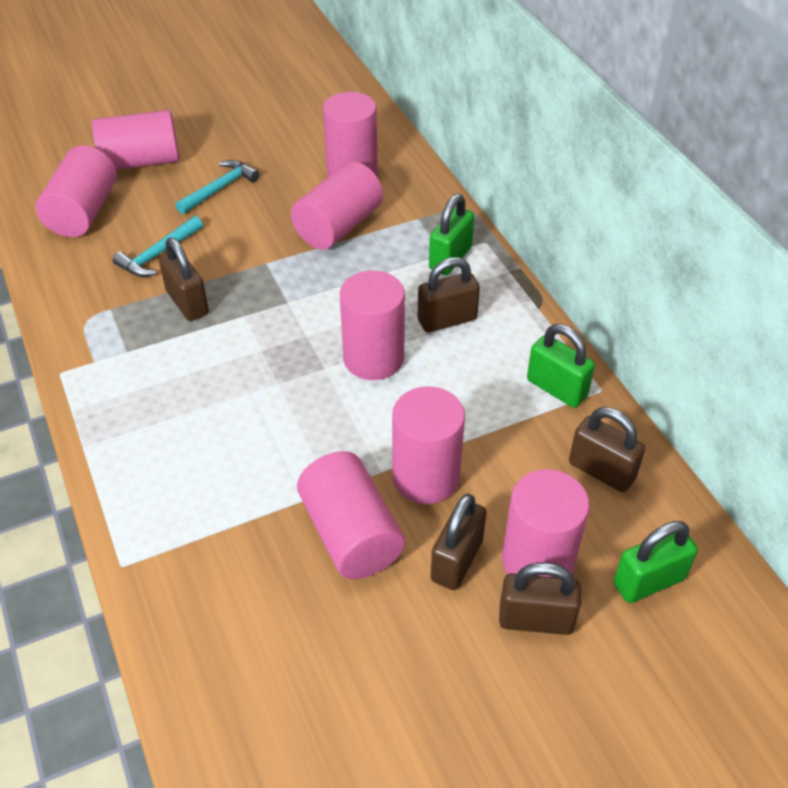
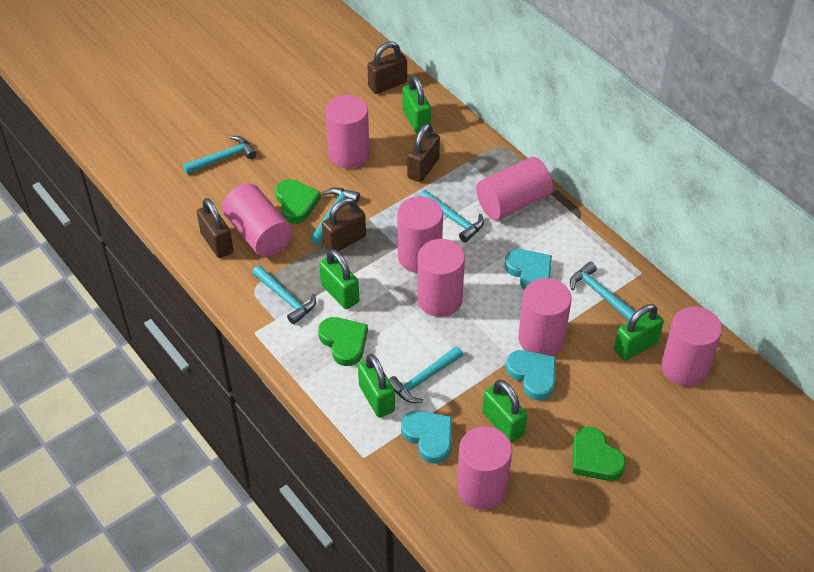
brown padlock: 5 -> 4
green heart: 0 -> 3
green padlock: 3 -> 5
turquoise hammer: 2 -> 6
turquoise heart: 0 -> 3

